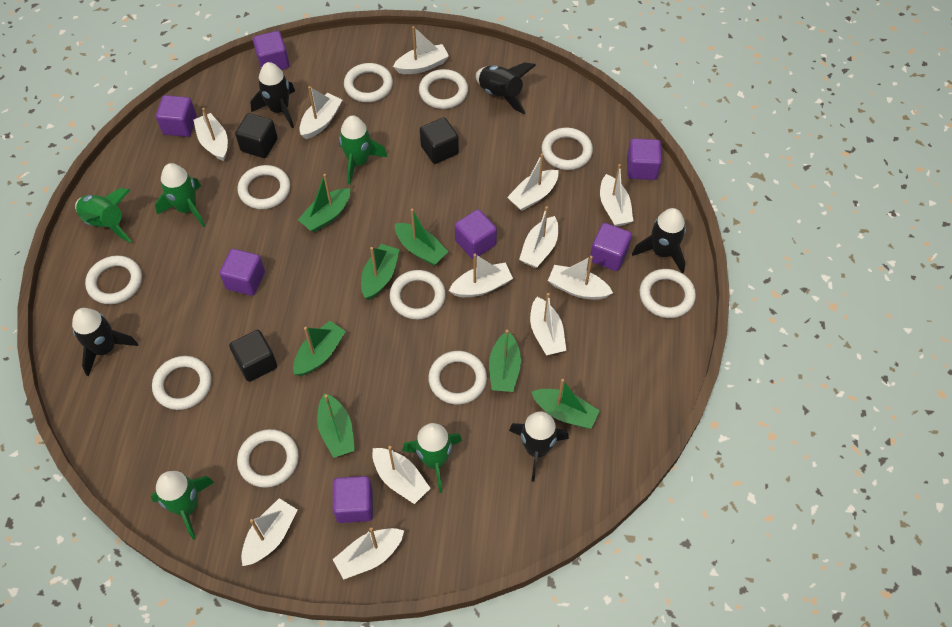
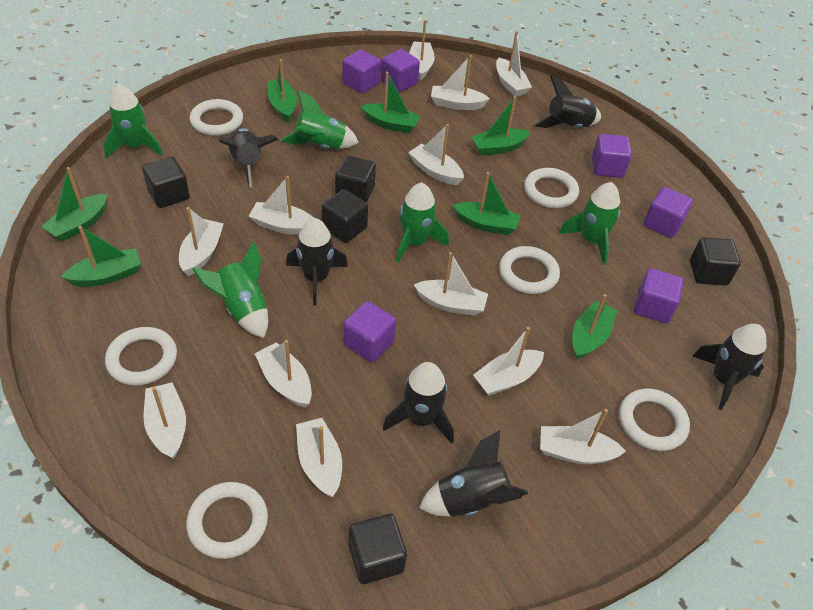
black cube: 3 -> 5
black rocket: 5 -> 6
purple cube: 7 -> 6
white ring: 10 -> 6

